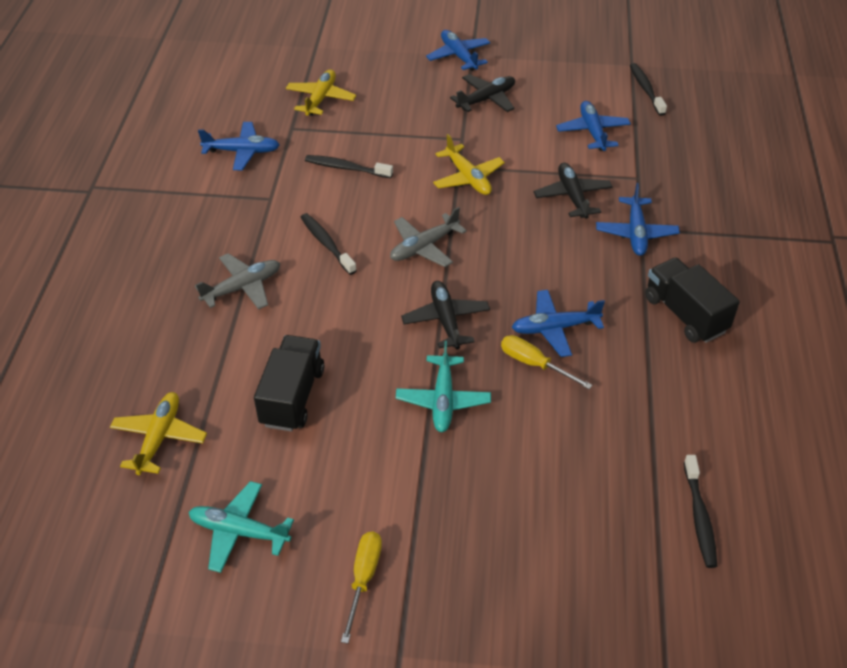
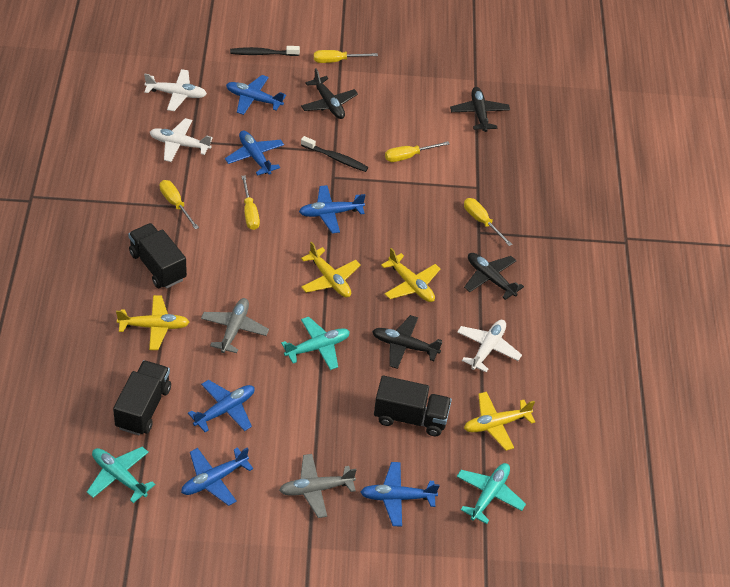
black plane: 3 -> 4
black toothbrush: 4 -> 2
black truck: 2 -> 3
blue plane: 5 -> 6
turquoise plane: 2 -> 3
white plane: 0 -> 3
yellow plane: 3 -> 4
yellow screwdriver: 2 -> 5

